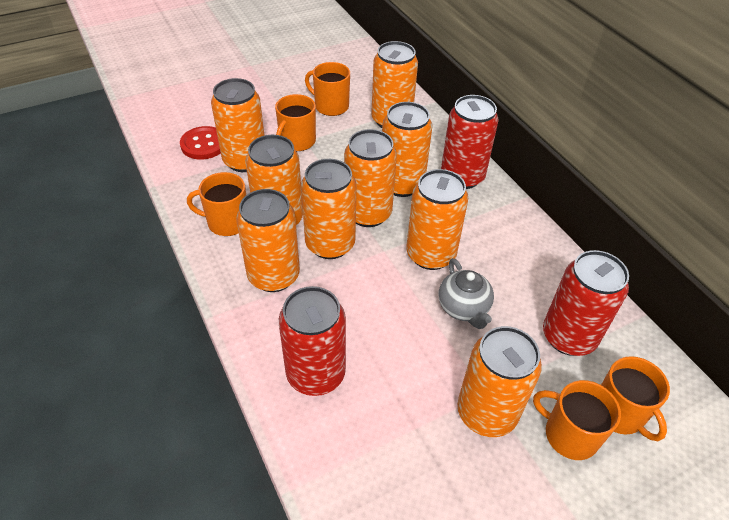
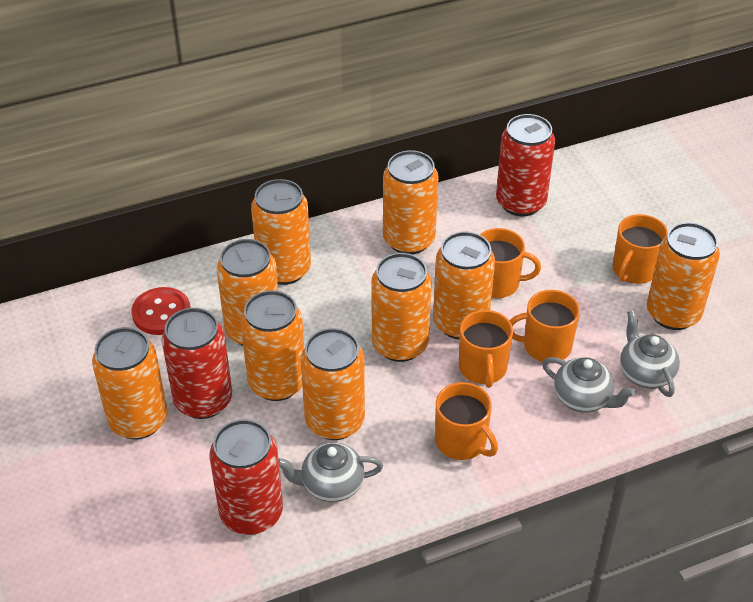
grey teapot: 1 -> 3

